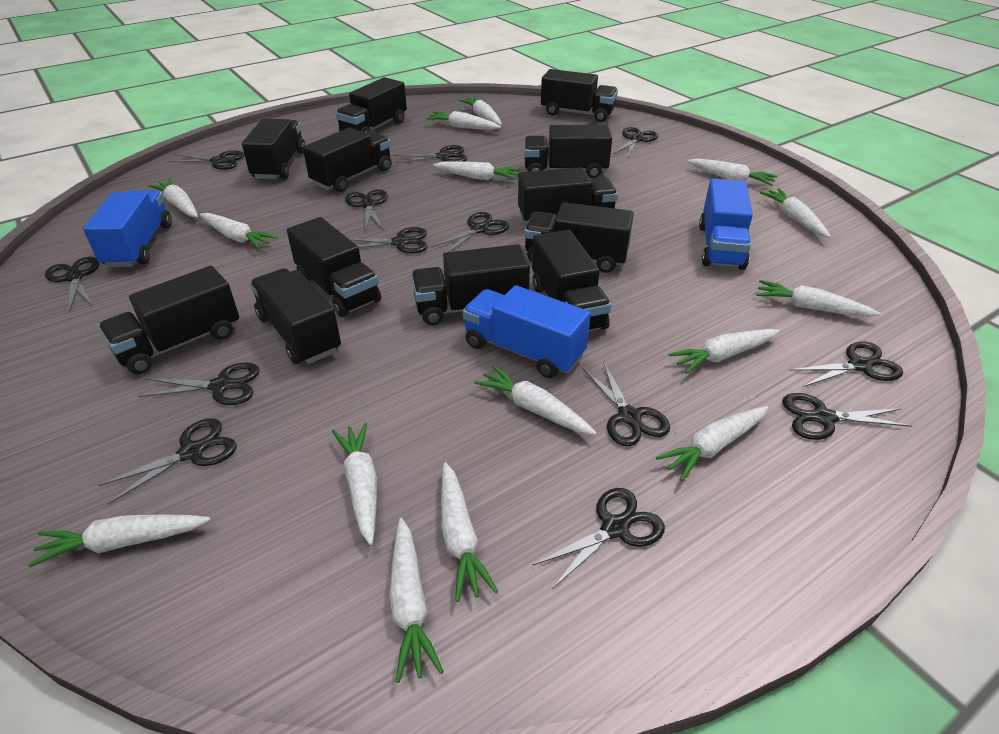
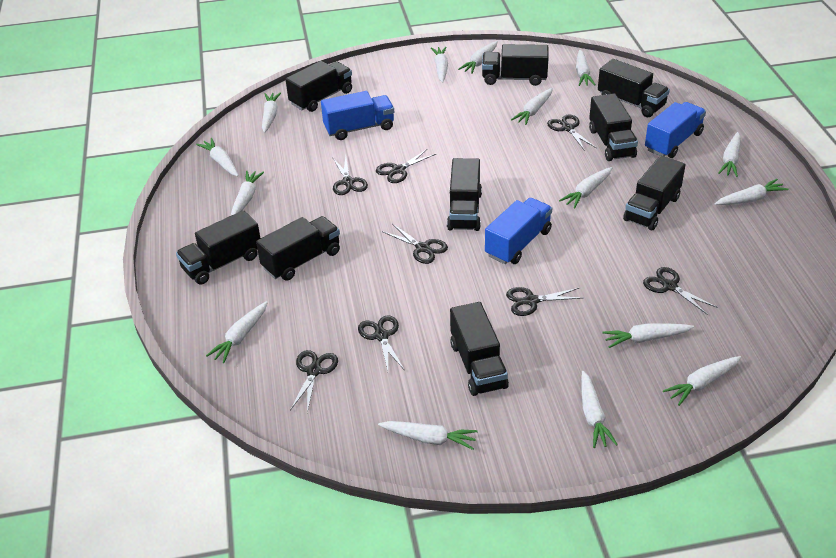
black scissors: 13 -> 8
black truck: 12 -> 9

